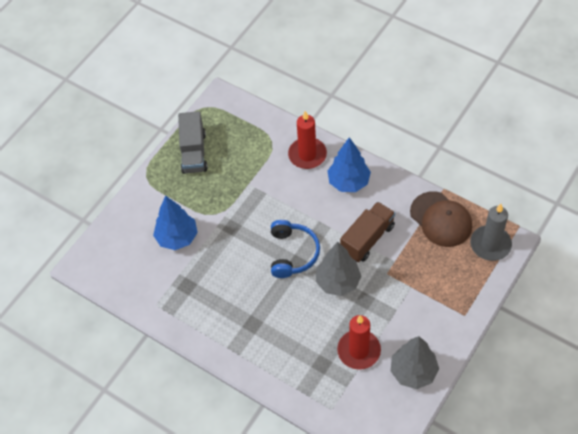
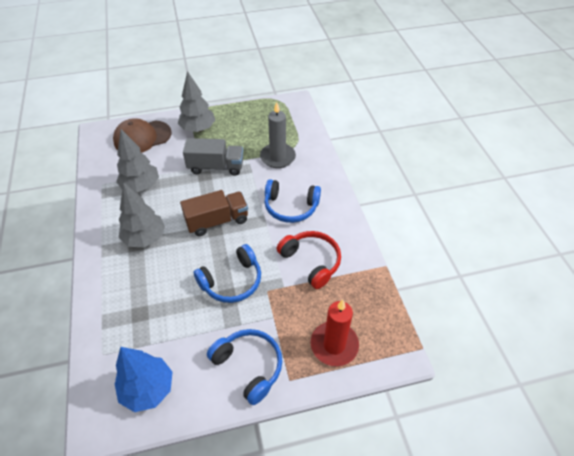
blue headphones: 1 -> 3
blue tree: 2 -> 1
grey tree: 2 -> 3
red candle: 2 -> 1
red headphones: 0 -> 1

